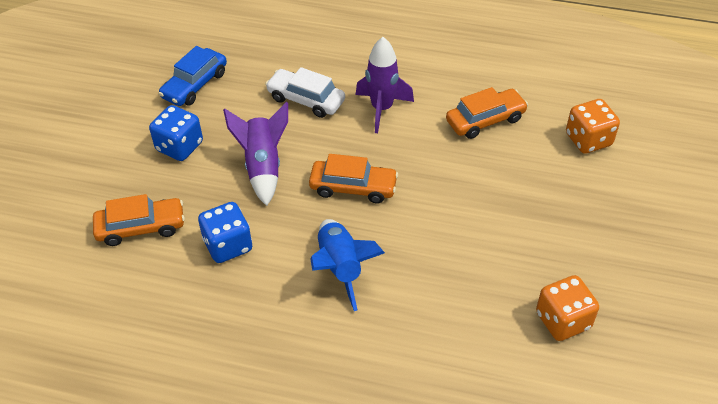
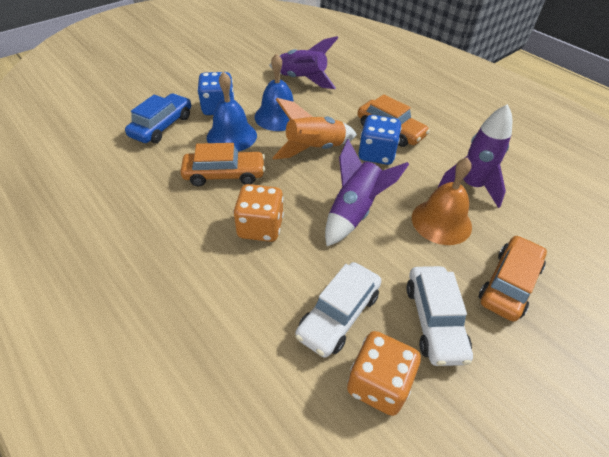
blue bell: 0 -> 2
blue rocket: 1 -> 0
orange bell: 0 -> 1
orange rocket: 0 -> 1
purple rocket: 2 -> 3
white car: 1 -> 2

